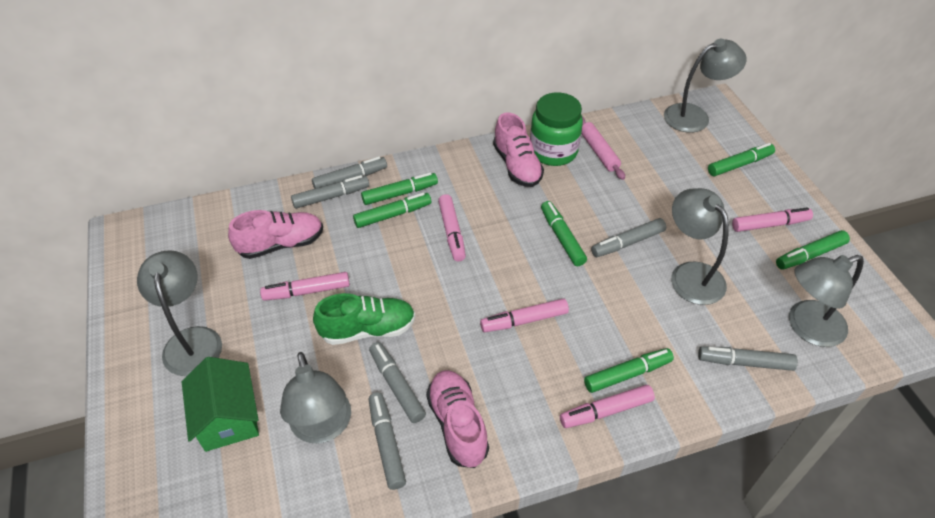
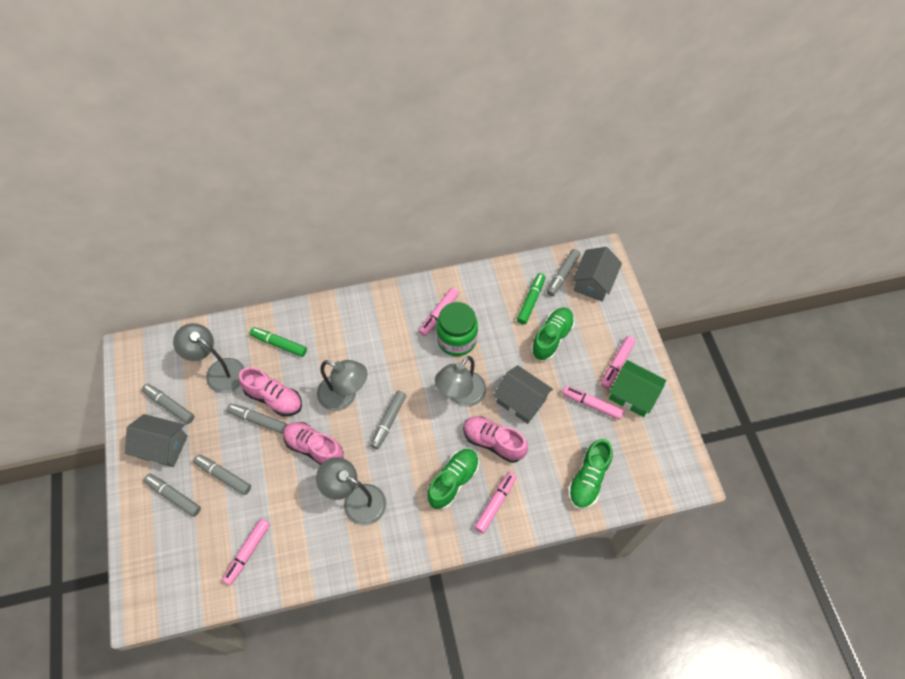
green marker: 6 -> 2
green shoe: 1 -> 3
grey house: 0 -> 3
grey lamp: 5 -> 4
pink rolling pin: 1 -> 0

